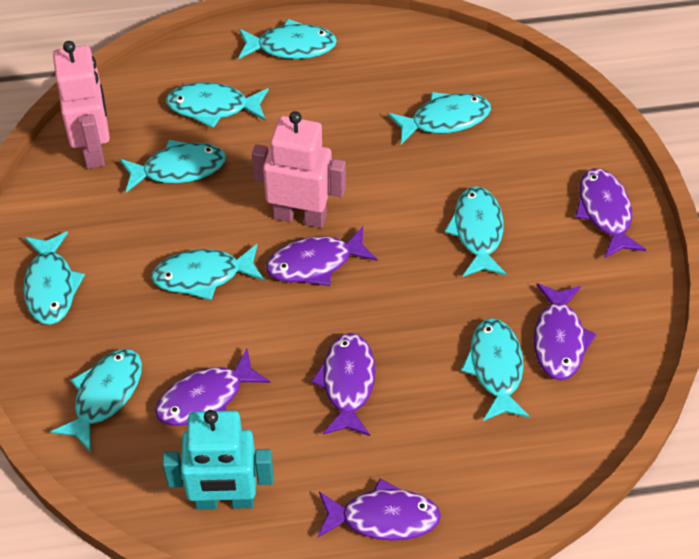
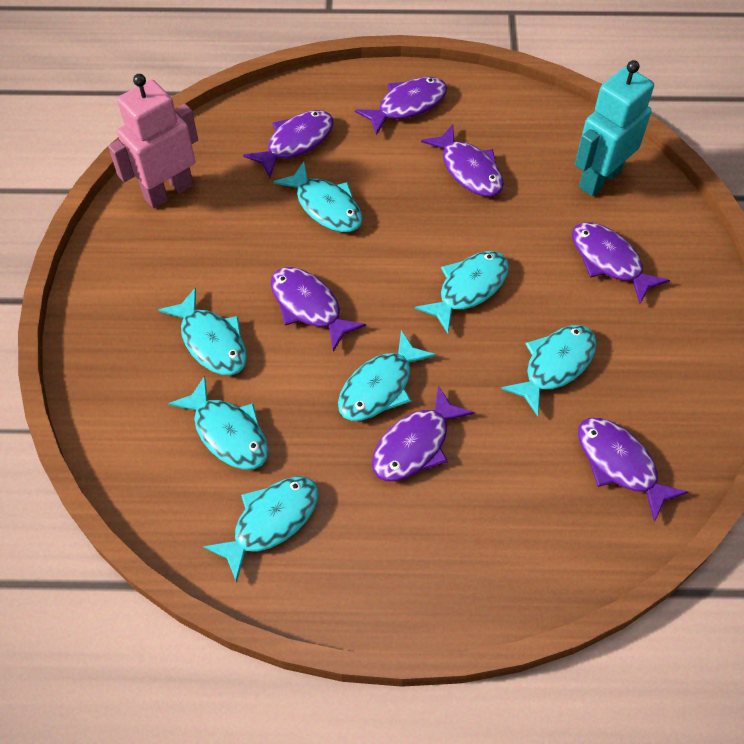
pink robot: 2 -> 1
purple fish: 6 -> 7
turquoise fish: 9 -> 7

